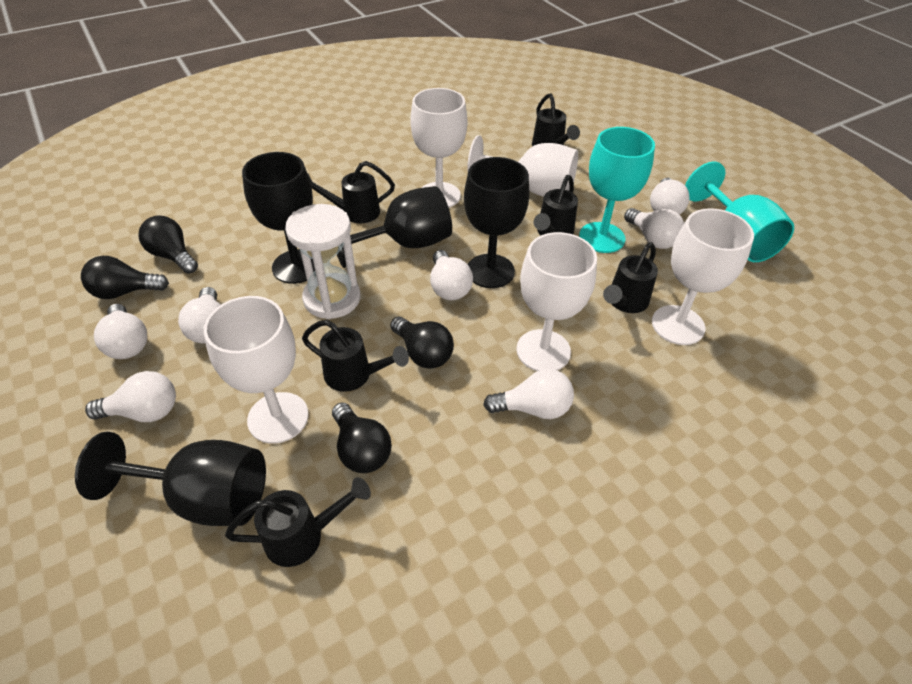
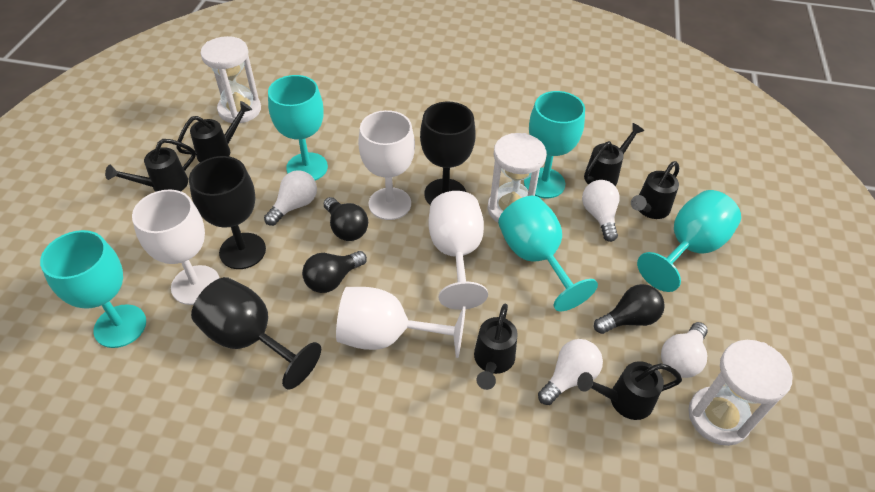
black goblet: 4 -> 3
black light bulb: 4 -> 3
turquoise goblet: 2 -> 5
white goblet: 5 -> 4
white hourglass: 1 -> 3
white light bulb: 7 -> 4

